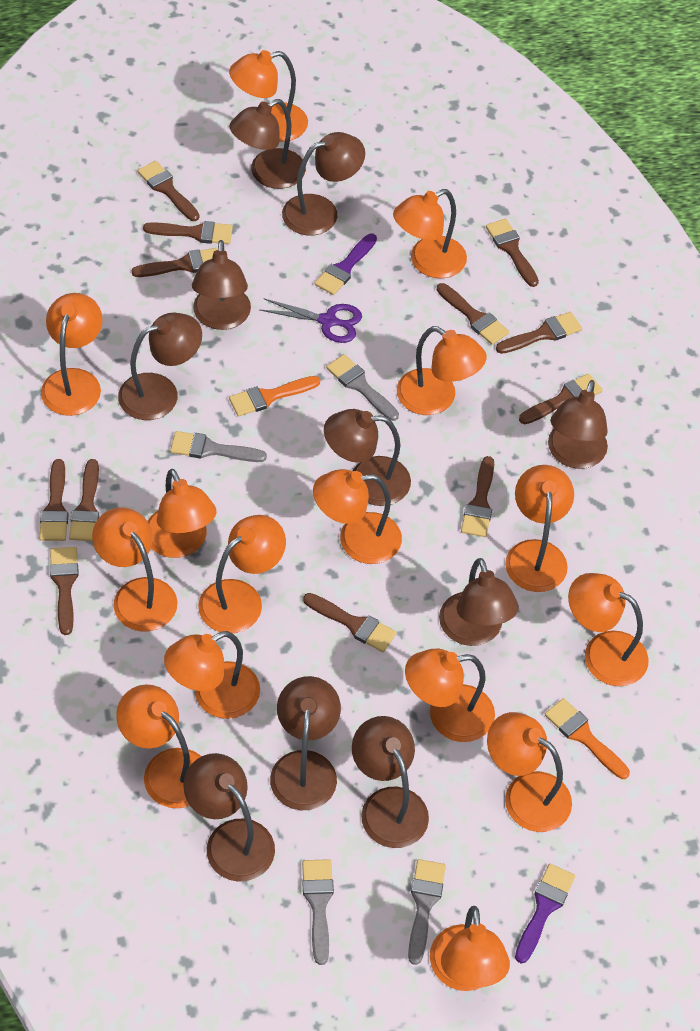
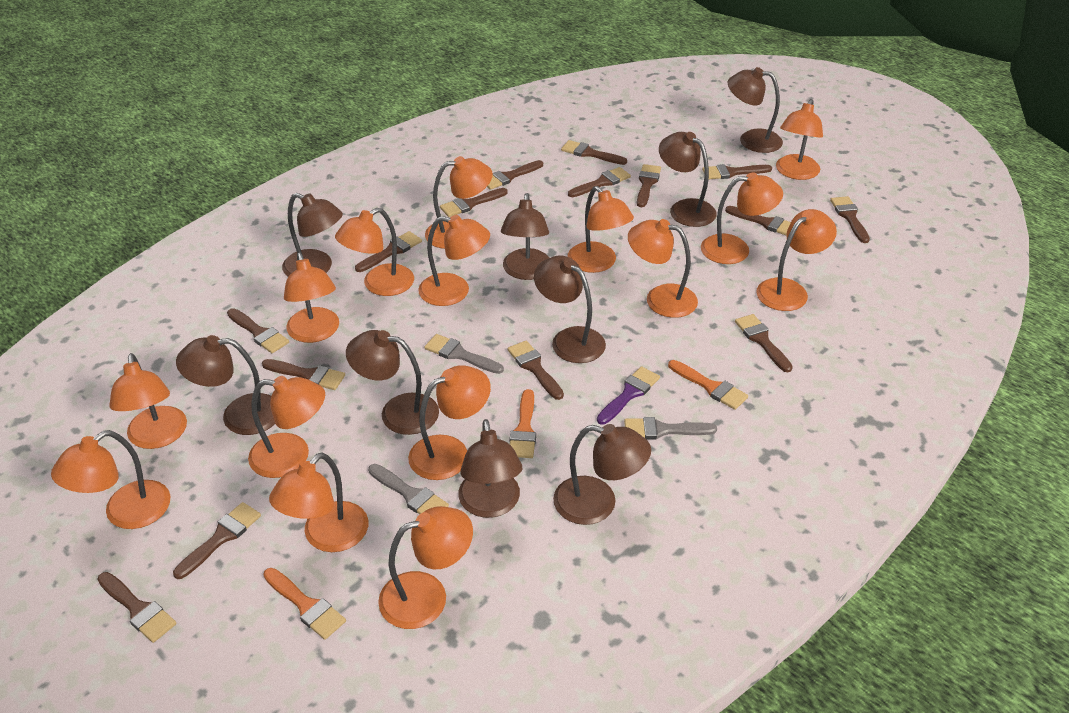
brown brush: 12 -> 15
brown lamp: 10 -> 9
grey brush: 4 -> 3
orange brush: 2 -> 3
purple brush: 2 -> 1
purple scissors: 1 -> 0

